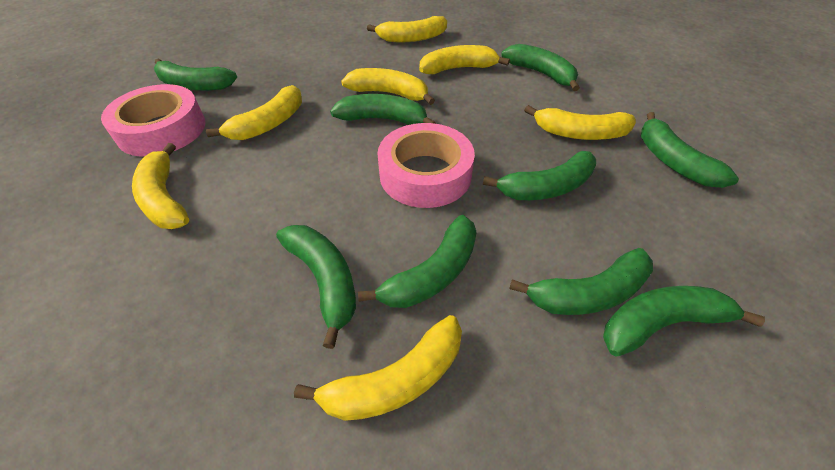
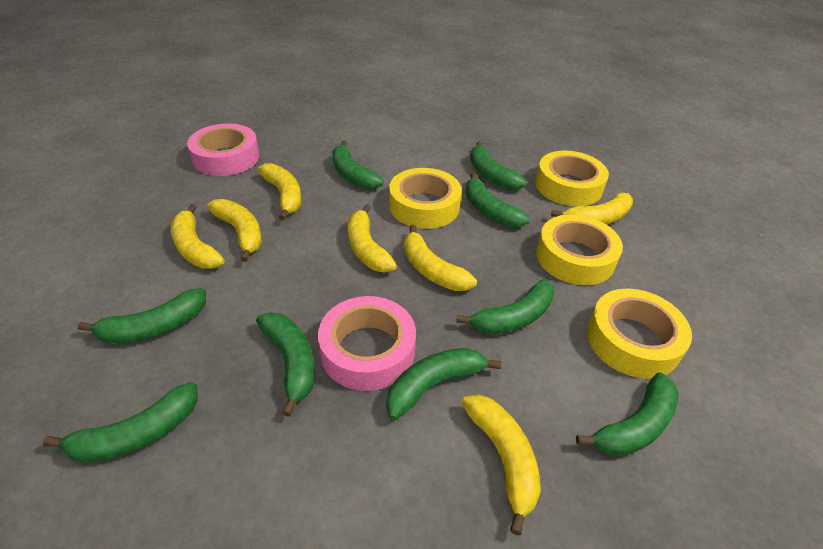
yellow tape: 0 -> 4

